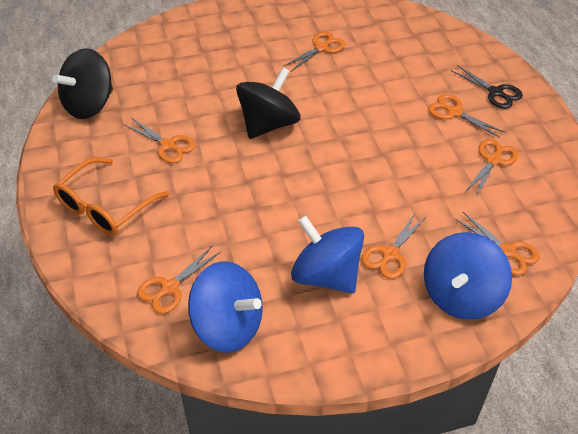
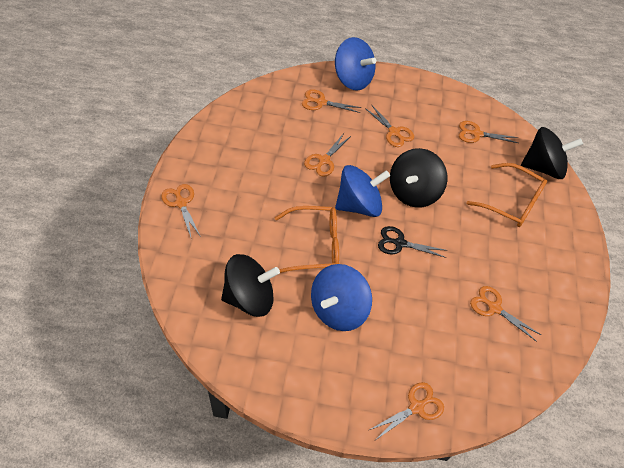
black spinning top: 2 -> 3
orange glasses: 1 -> 2

